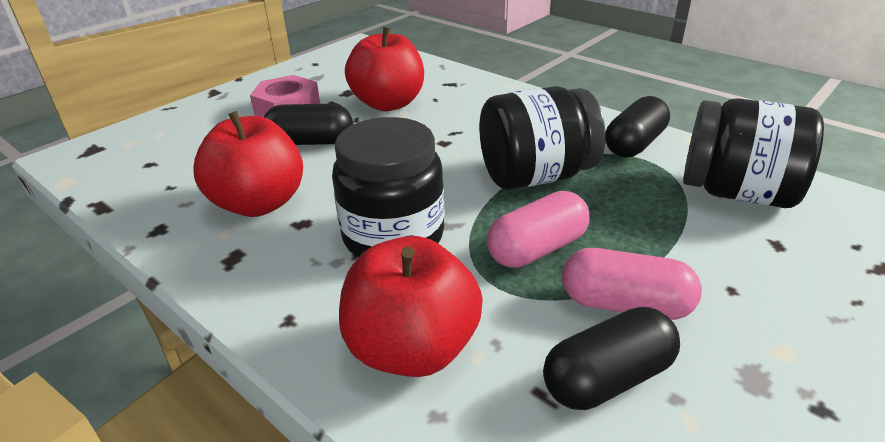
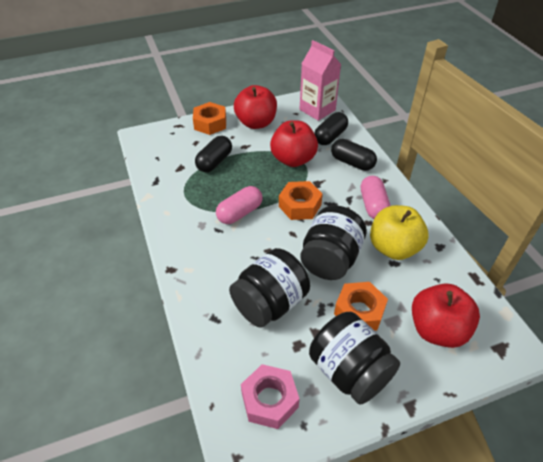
orange nut: 0 -> 3
pink carton: 0 -> 1
yellow apple: 0 -> 1

